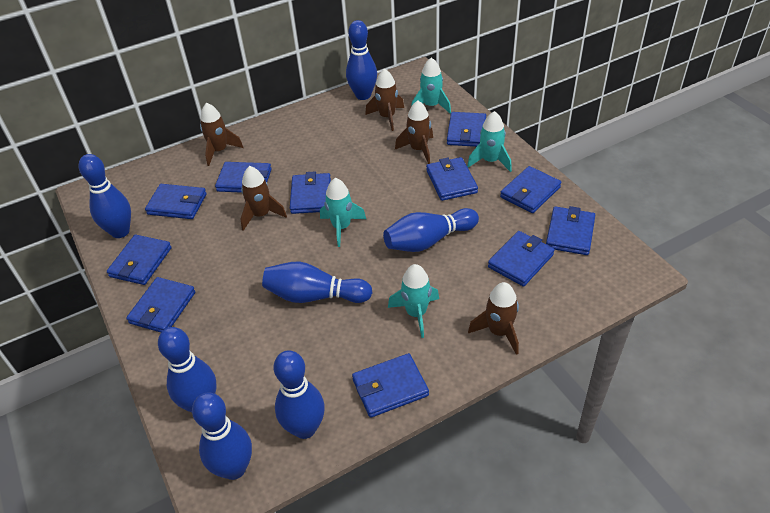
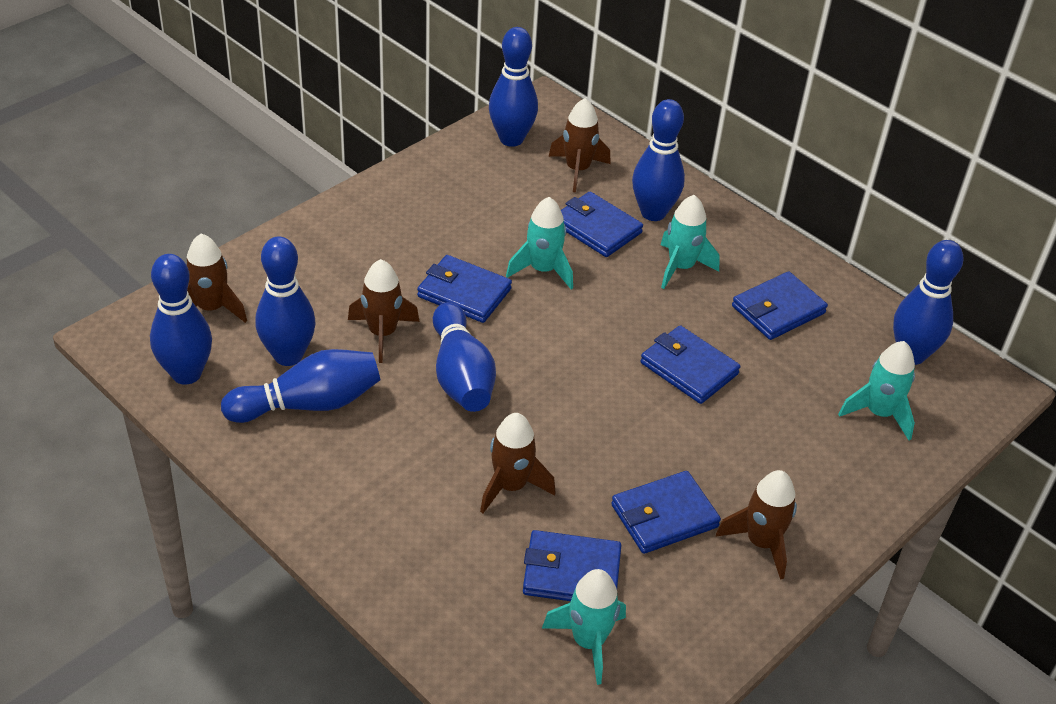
blue wallet: 11 -> 6

